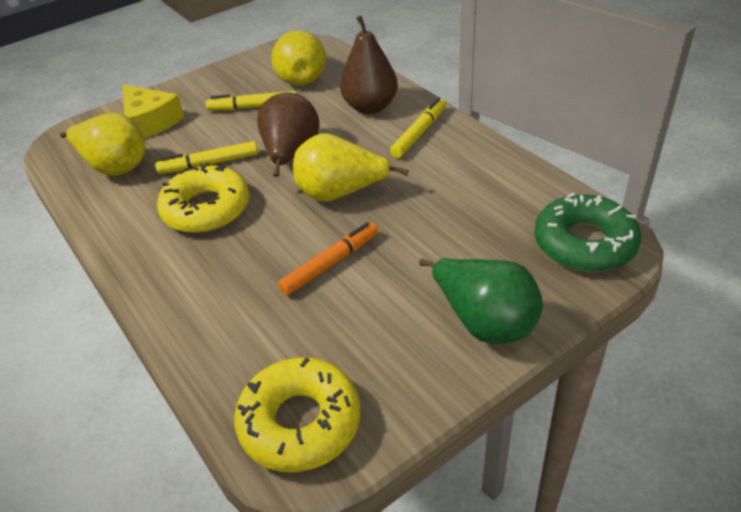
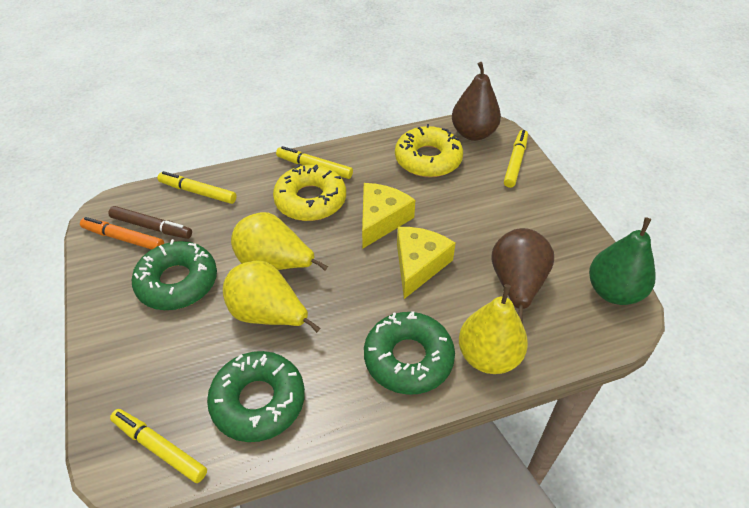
brown marker: 0 -> 1
green donut: 1 -> 3
yellow cheese: 1 -> 2
yellow marker: 3 -> 4

